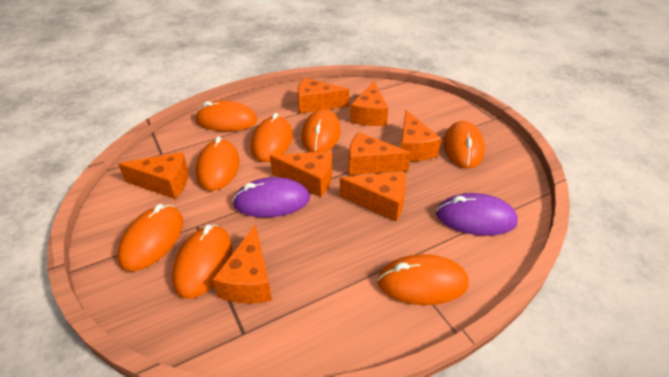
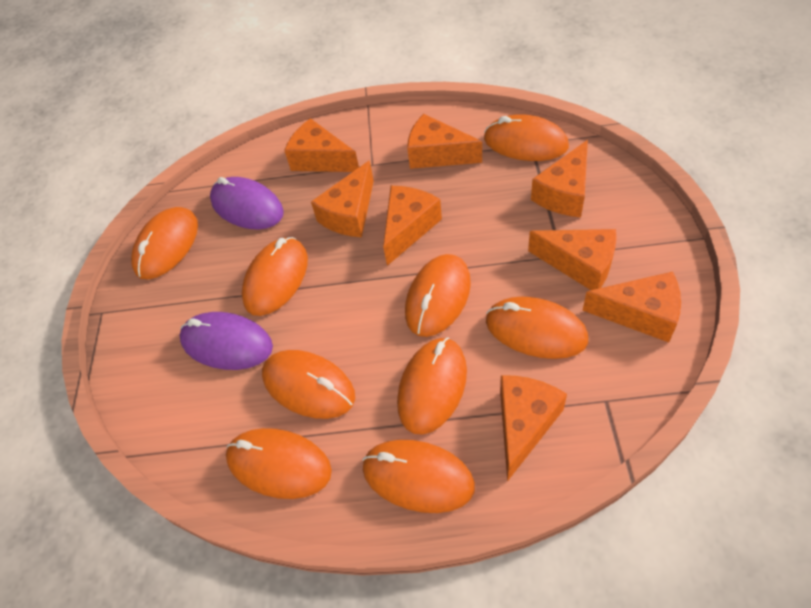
orange mouse: 8 -> 9

